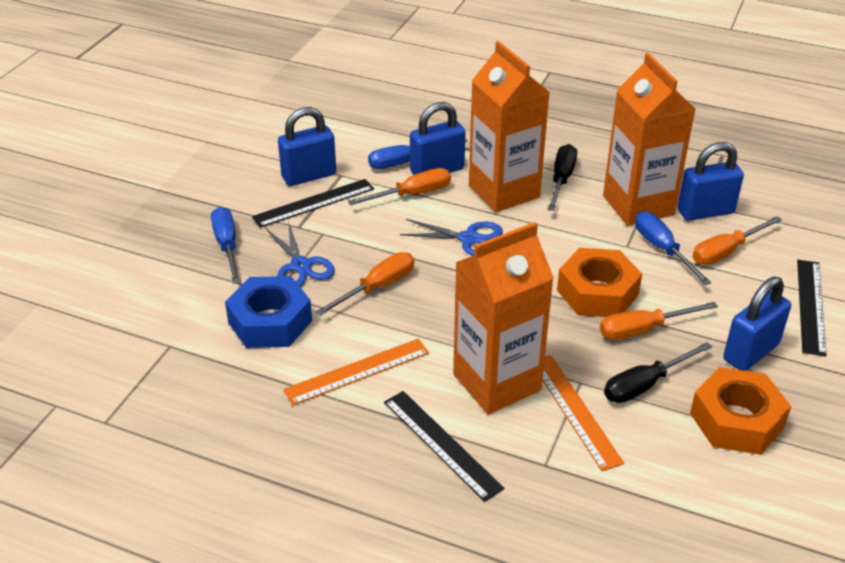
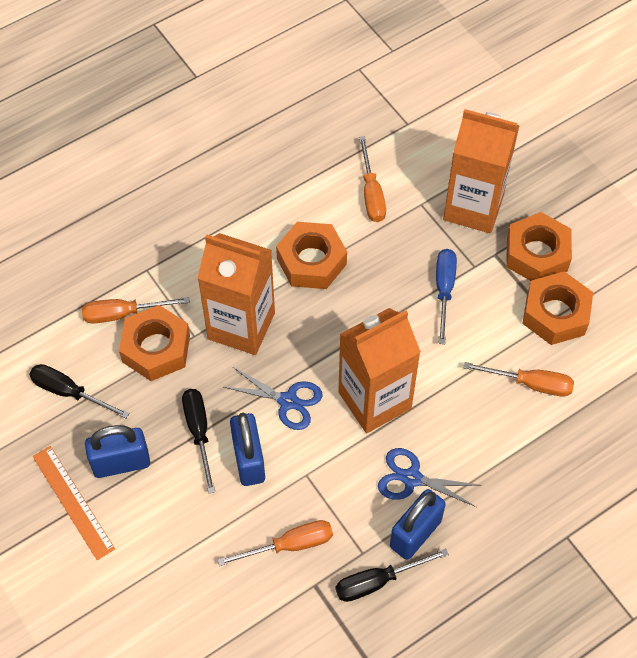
black ruler: 3 -> 0
black screwdriver: 2 -> 3
blue nut: 1 -> 0
blue padlock: 4 -> 3
blue screwdriver: 3 -> 1
orange nut: 2 -> 4
orange ruler: 2 -> 1

